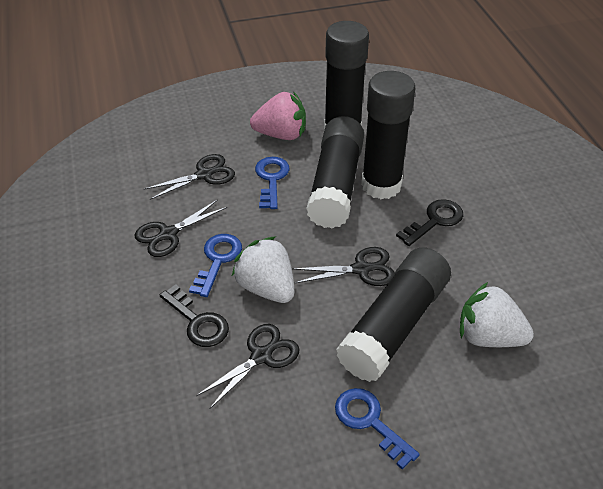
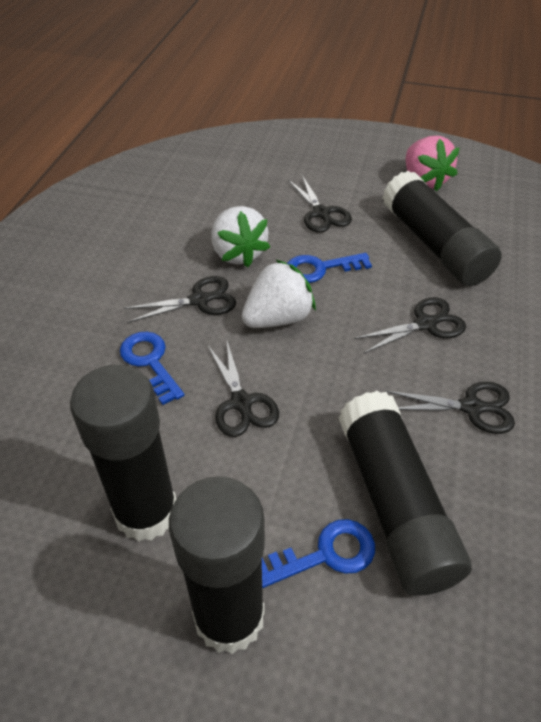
black key: 2 -> 0
black scissors: 4 -> 5

